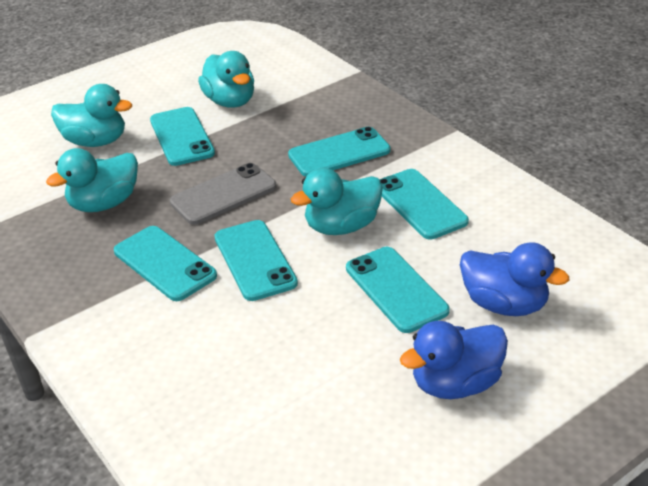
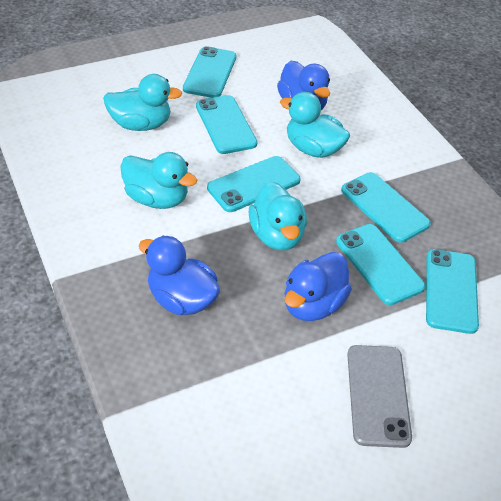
blue duck: 2 -> 3

